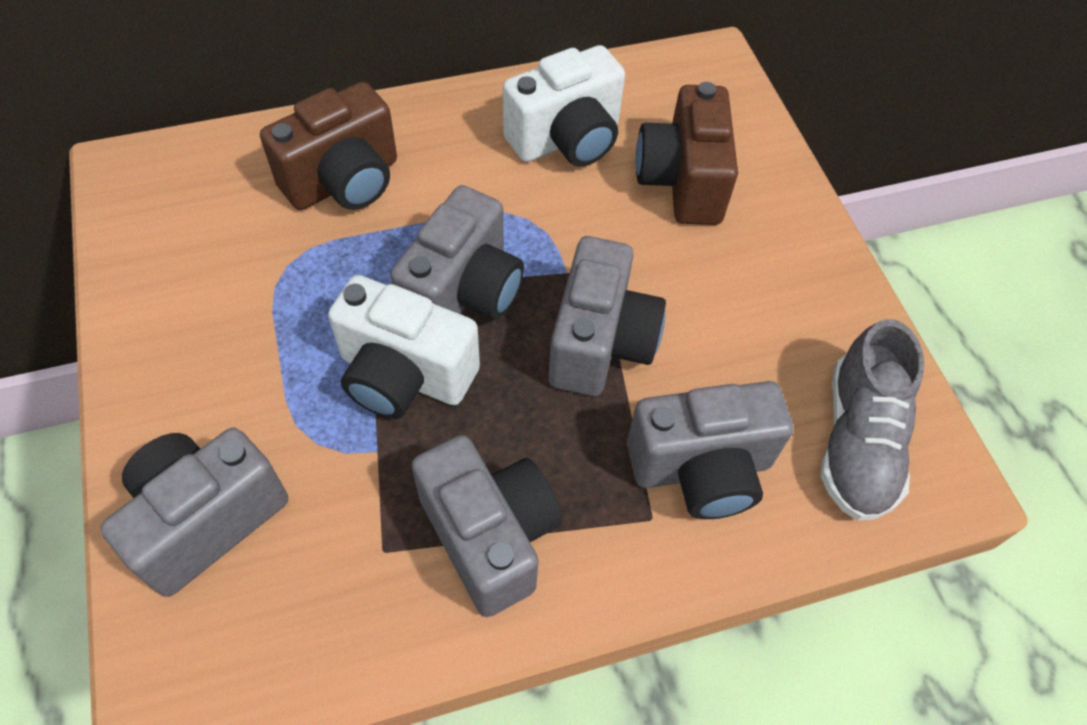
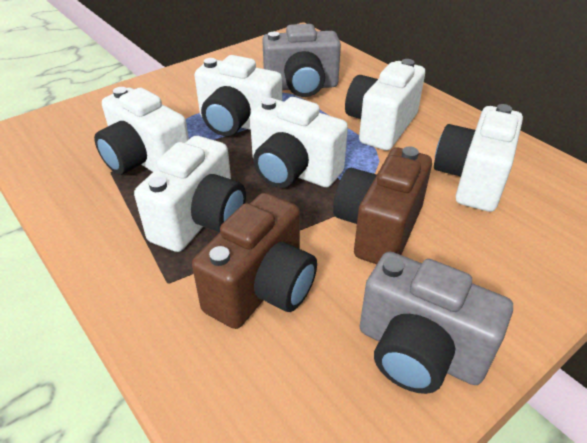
grey camera: 5 -> 2
grey shoe: 1 -> 0
white camera: 2 -> 6

